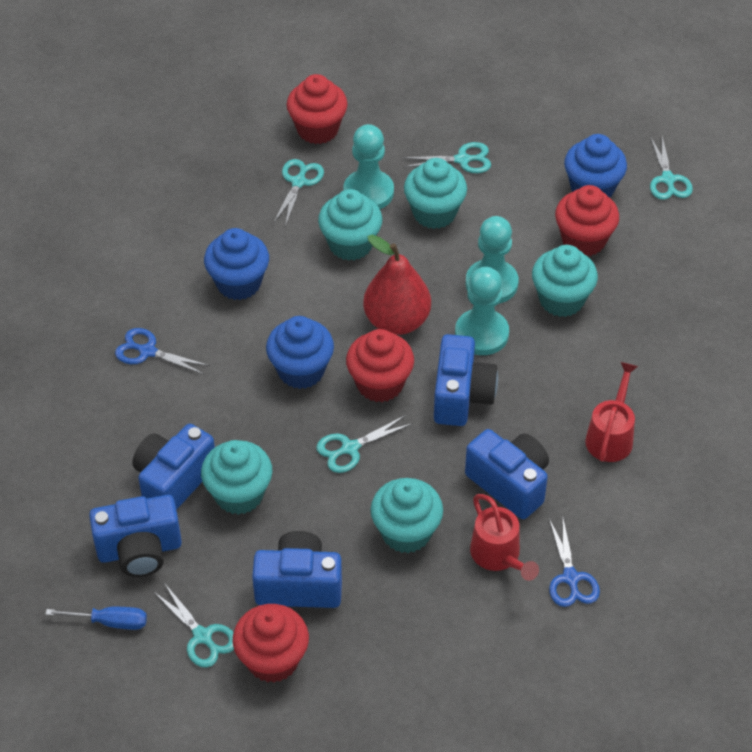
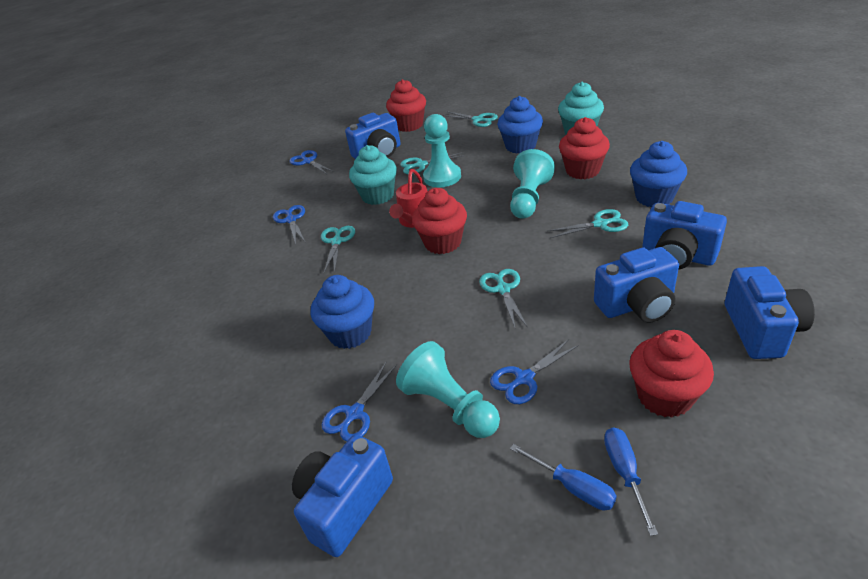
blue scissors: 2 -> 4
blue screwdriver: 1 -> 2
red pear: 1 -> 0
red watering can: 2 -> 1
turquoise cupcake: 5 -> 2

